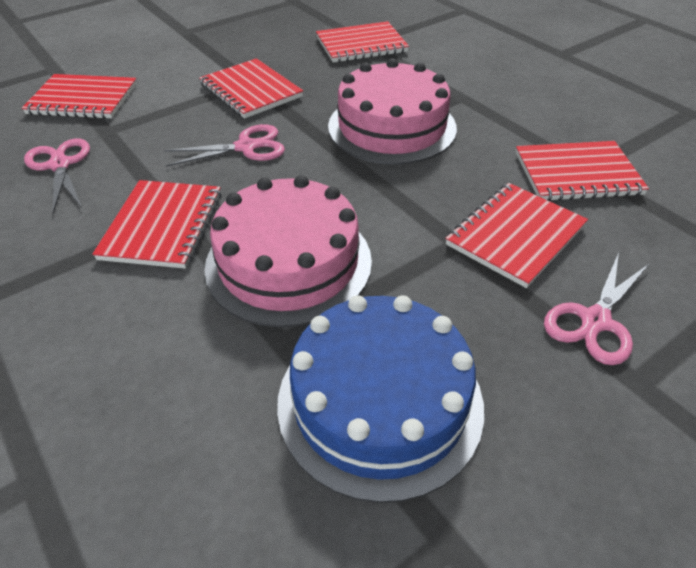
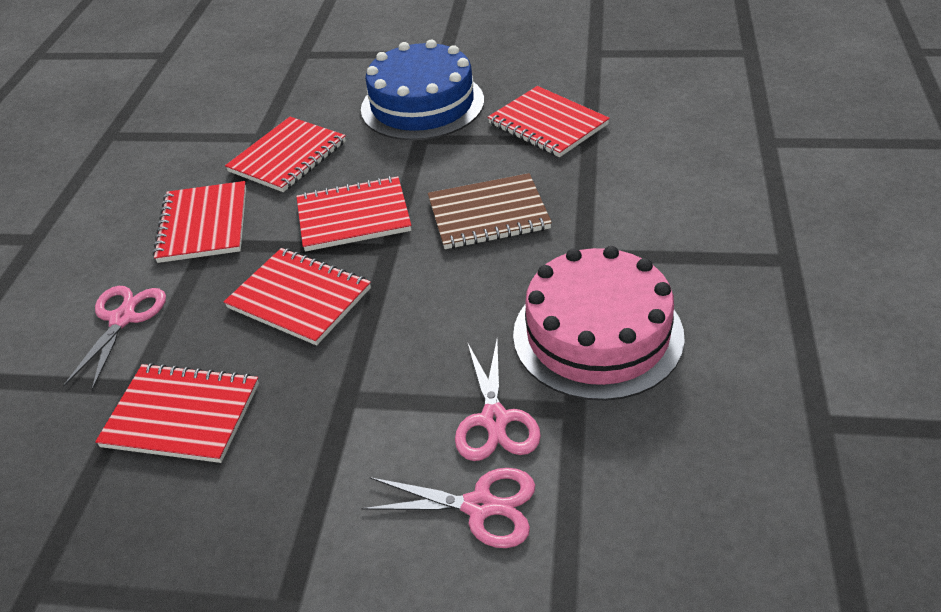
brown notebook: 0 -> 1
pink cake: 2 -> 1

